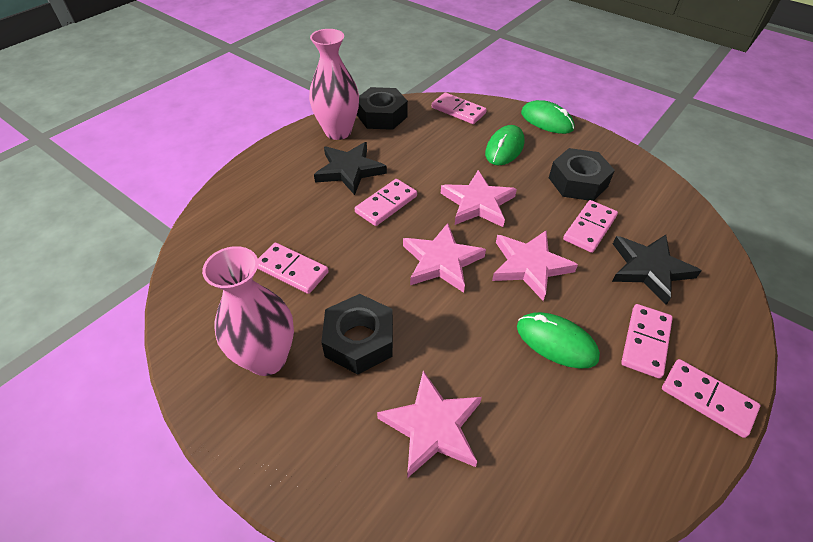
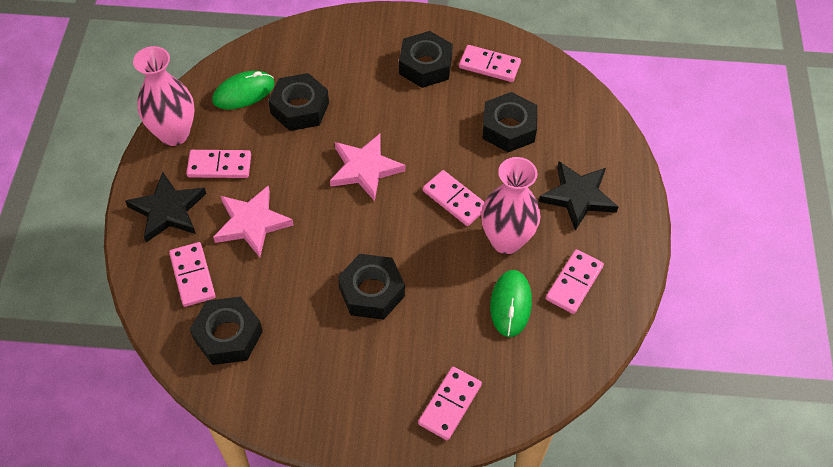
black nut: 3 -> 5
green mouse: 3 -> 2
pink star: 4 -> 2

